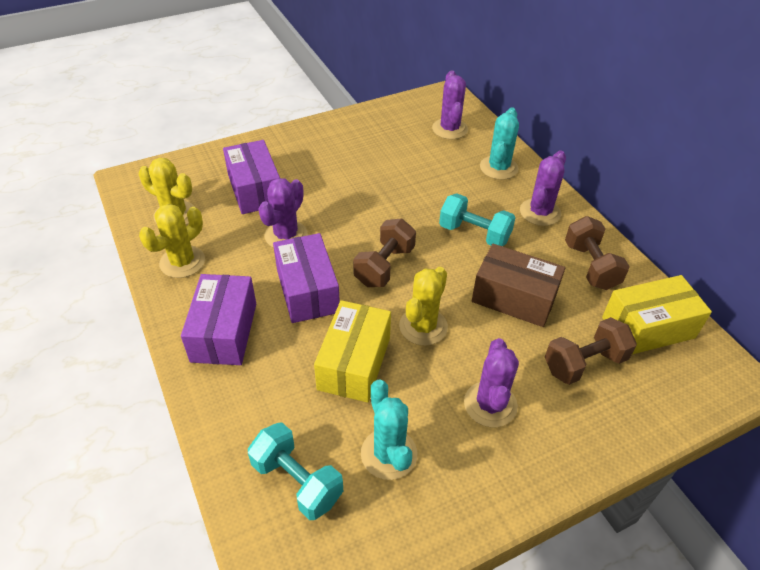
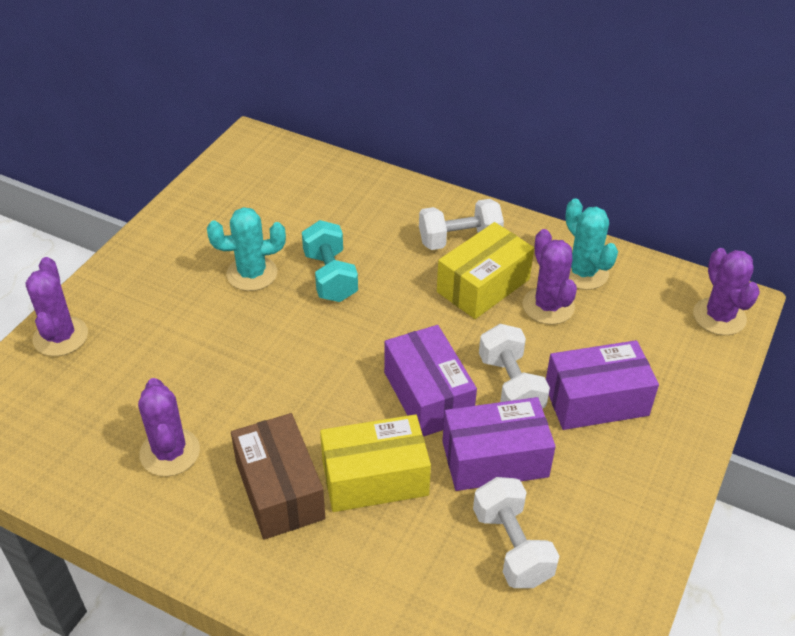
brown dumbbell: 3 -> 0
turquoise dumbbell: 2 -> 1
white dumbbell: 0 -> 3
yellow cactus: 3 -> 0

